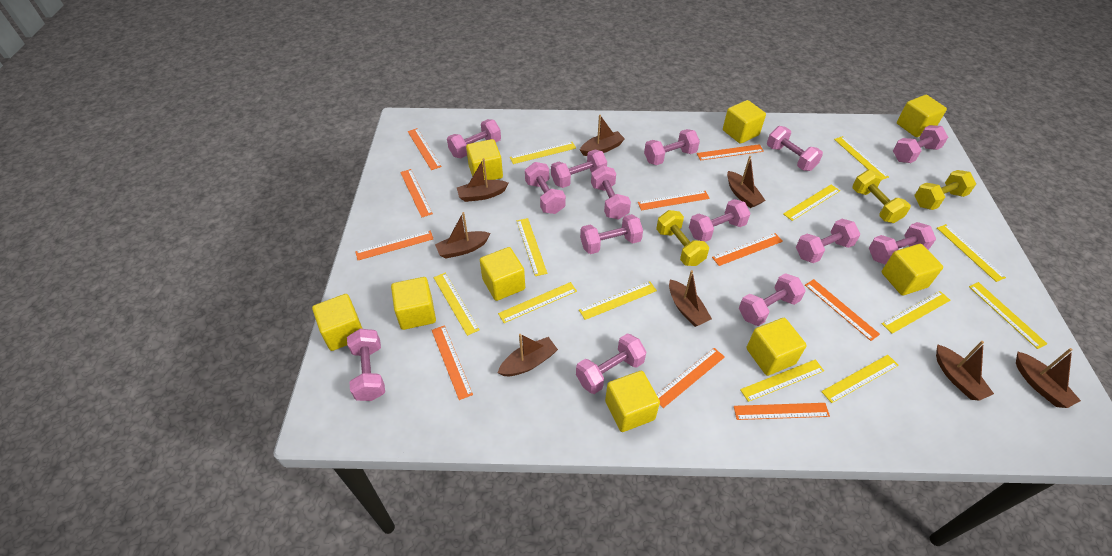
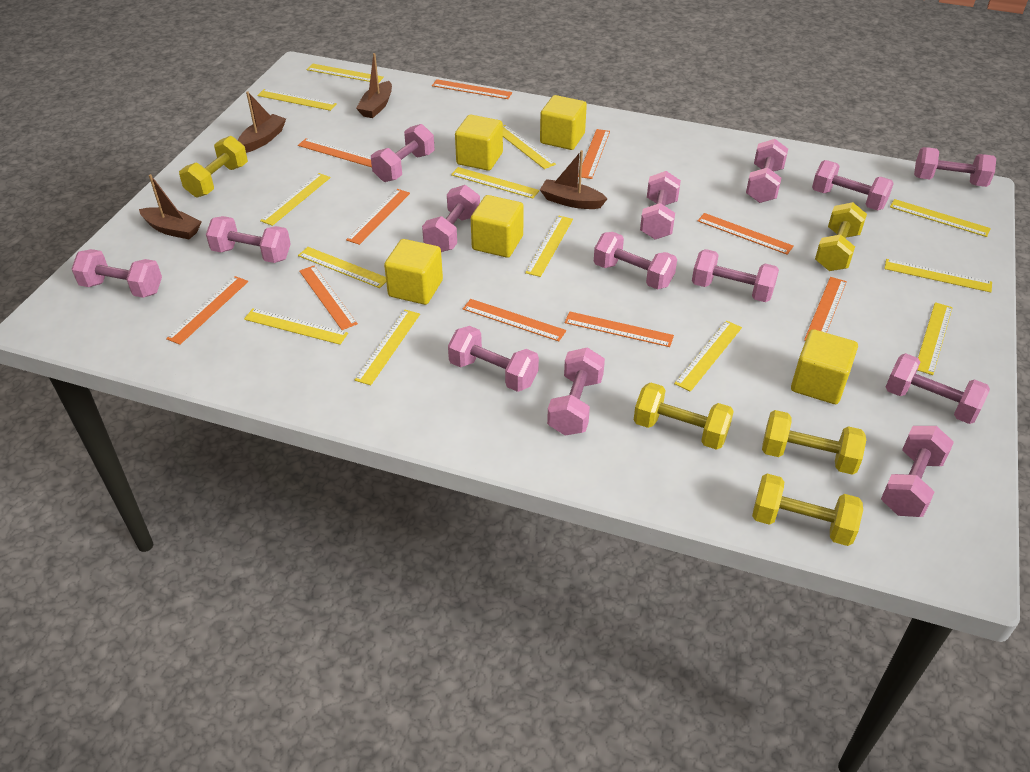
brown boat: 8 -> 4
yellow cube: 9 -> 5
yellow dumbbell: 3 -> 5
yellow ruler: 12 -> 13

